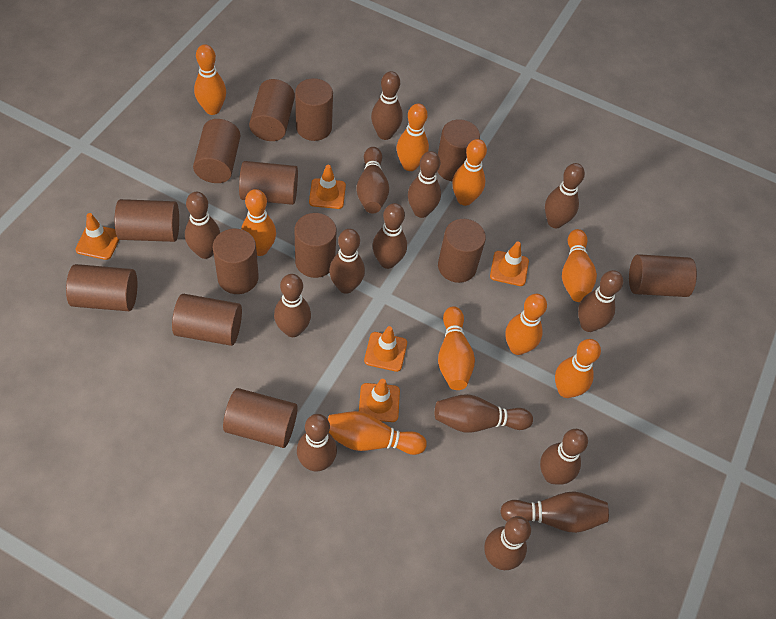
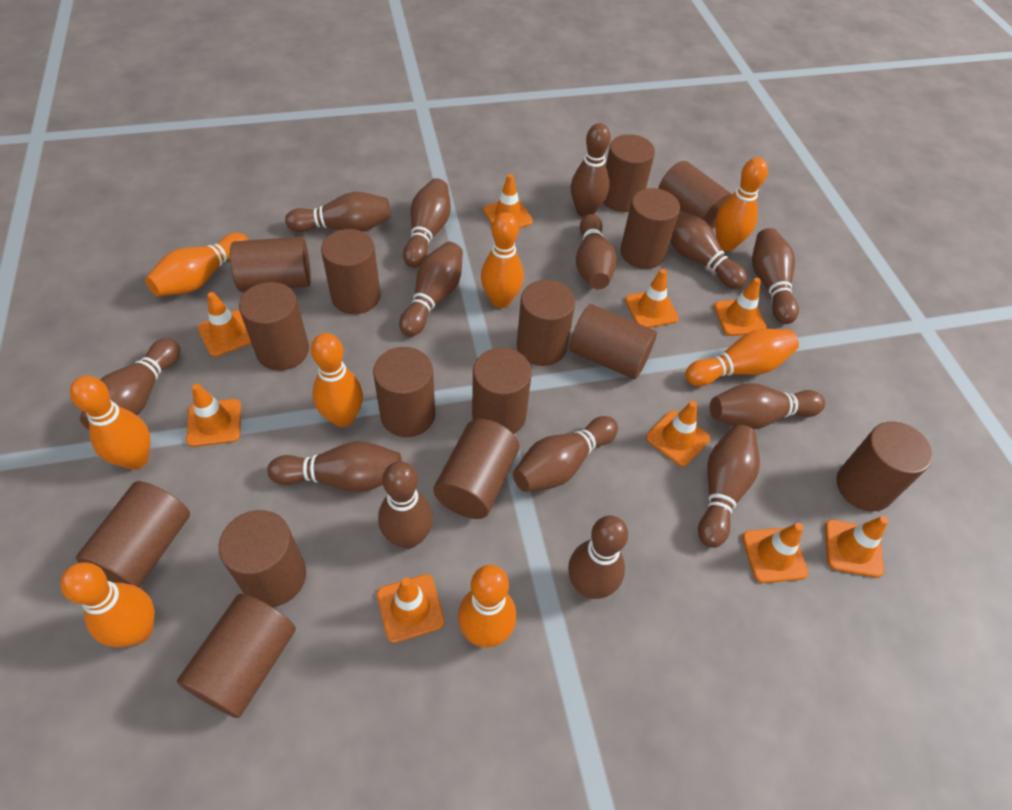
brown cylinder: 13 -> 15
orange bowling pin: 9 -> 8
orange traffic cone: 5 -> 9

